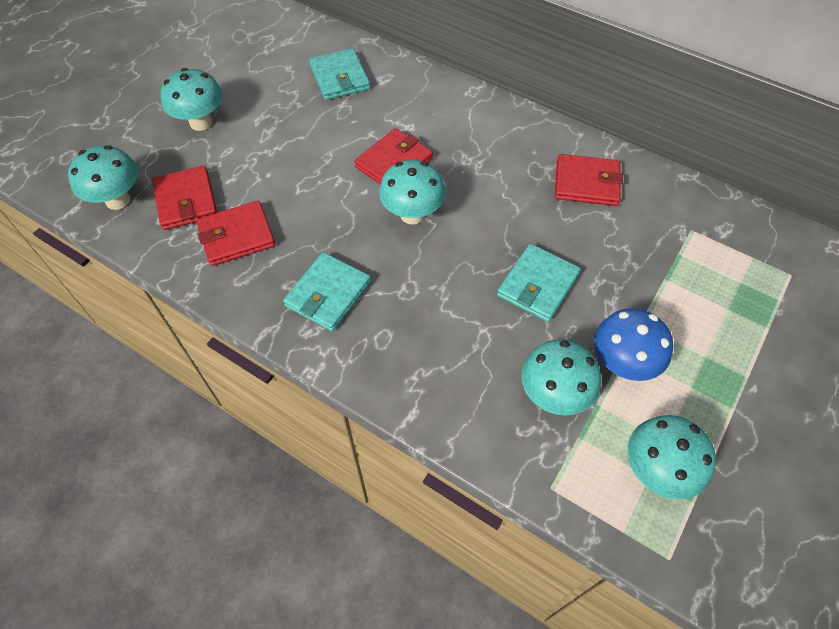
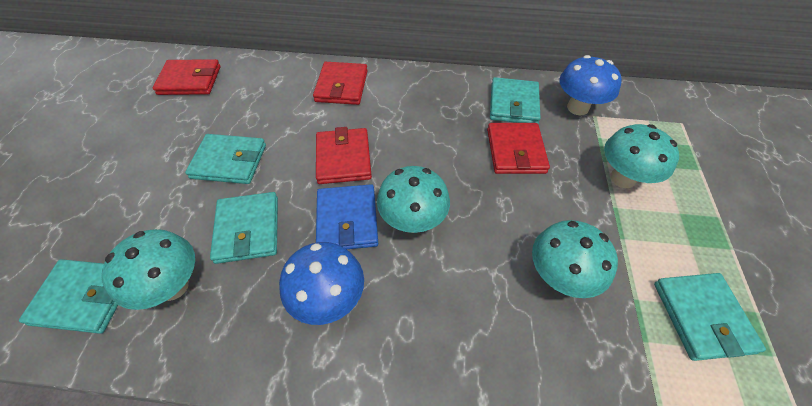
blue mushroom: 1 -> 2
blue wallet: 0 -> 1
turquoise mushroom: 5 -> 4
turquoise wallet: 3 -> 5

